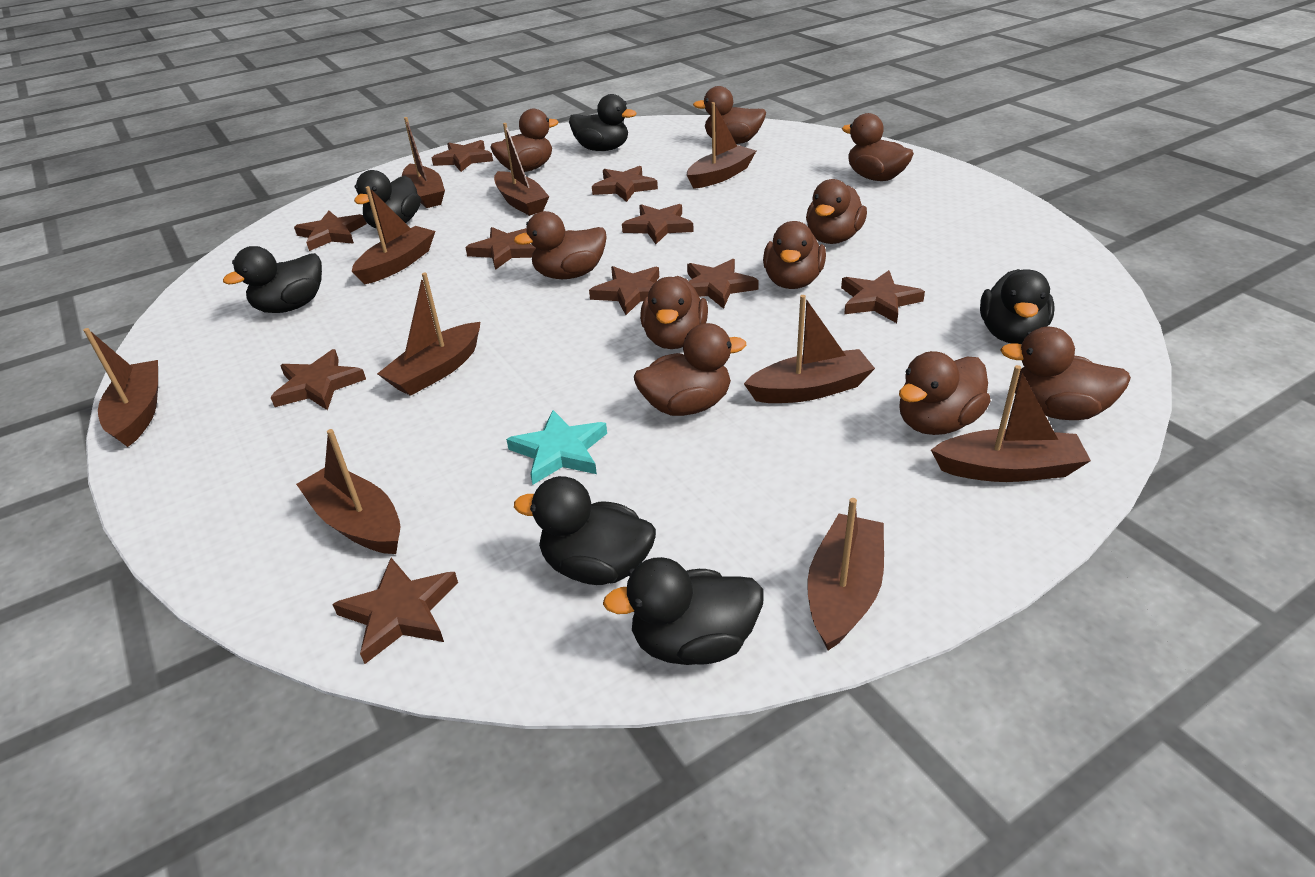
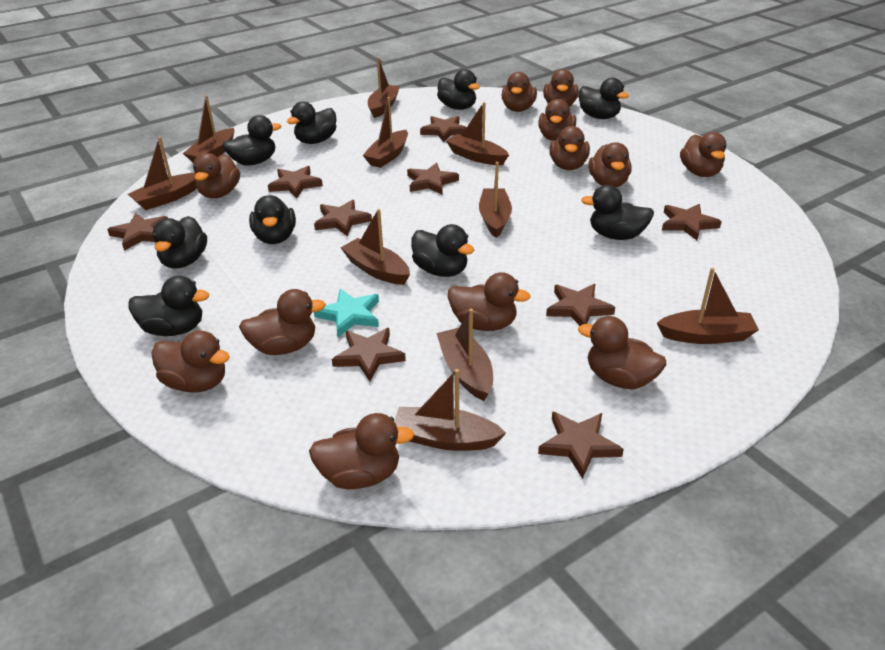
black duck: 6 -> 9
brown duck: 10 -> 12
brown star: 10 -> 9

